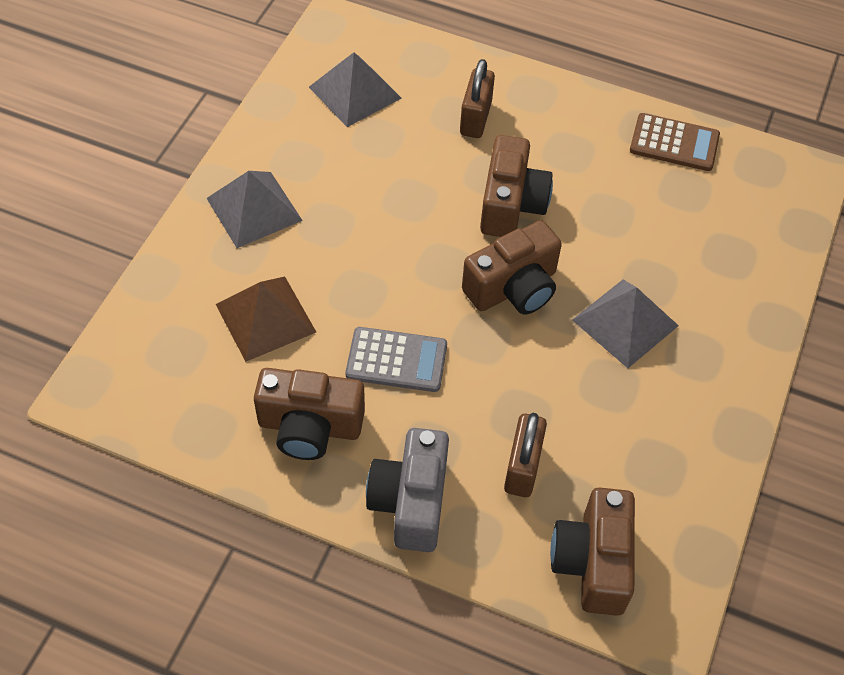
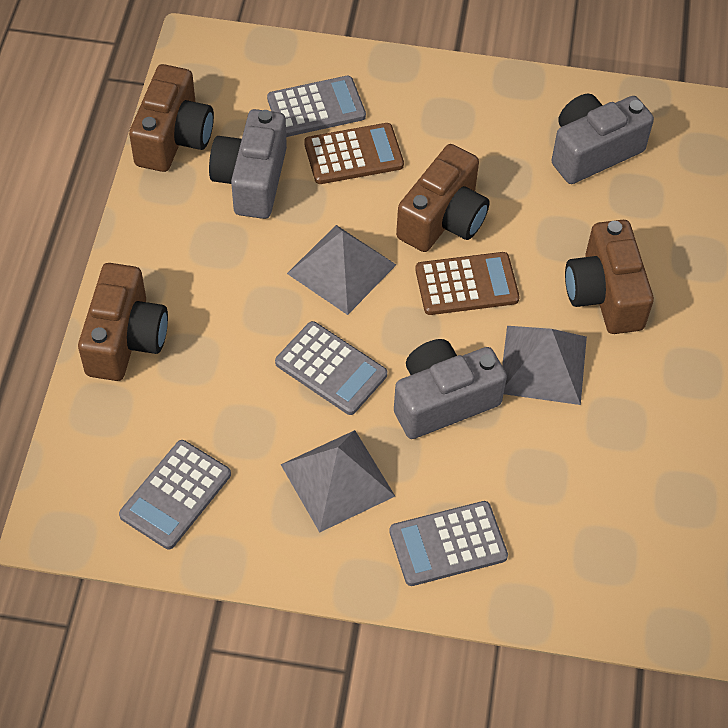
brown calculator: 1 -> 2
brown padlock: 2 -> 0
brown pyramid: 1 -> 0
grey calculator: 1 -> 4
grey camera: 1 -> 3

